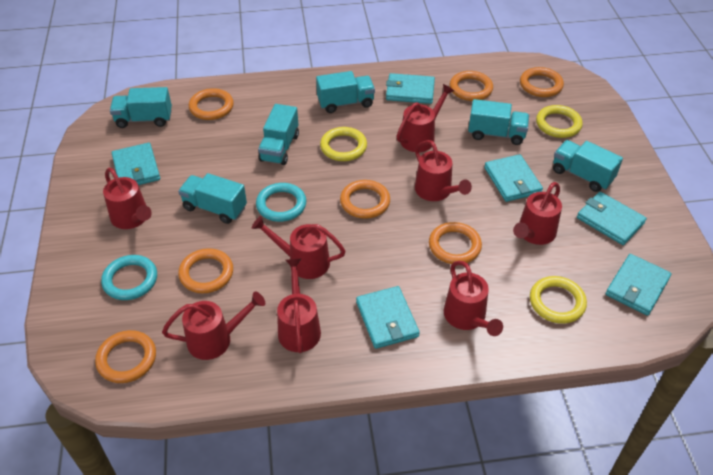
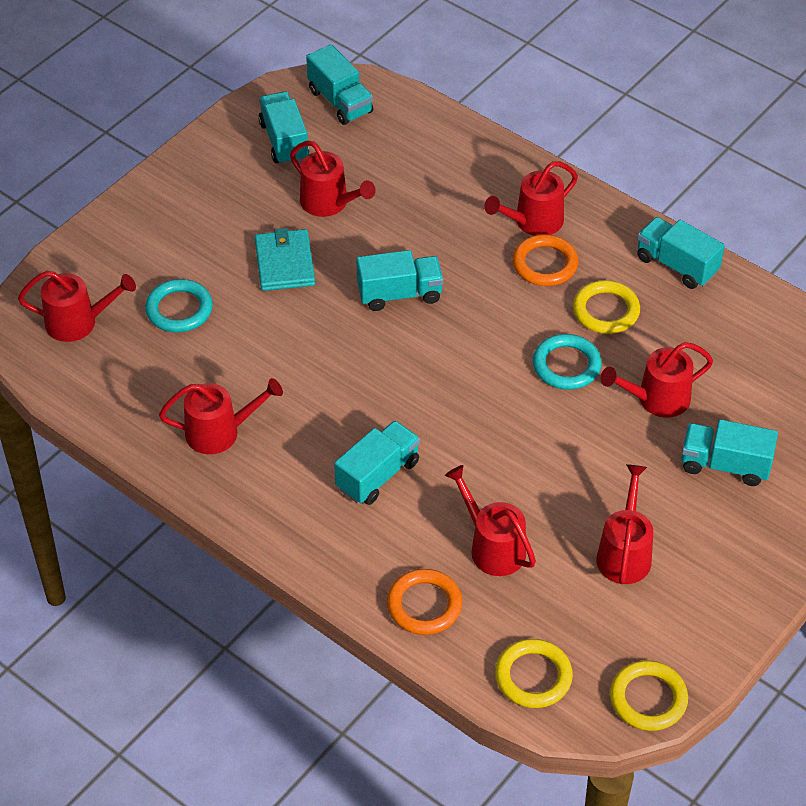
orange ring: 7 -> 2
red watering can: 8 -> 7
turquoise wallet: 6 -> 1

